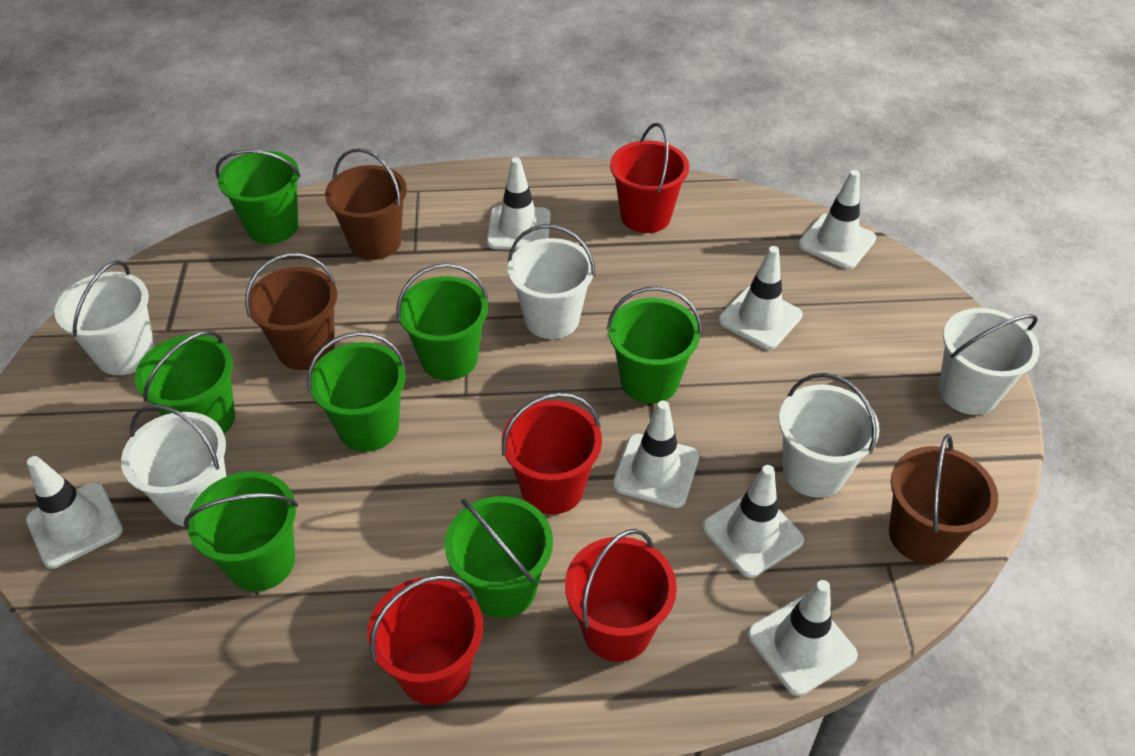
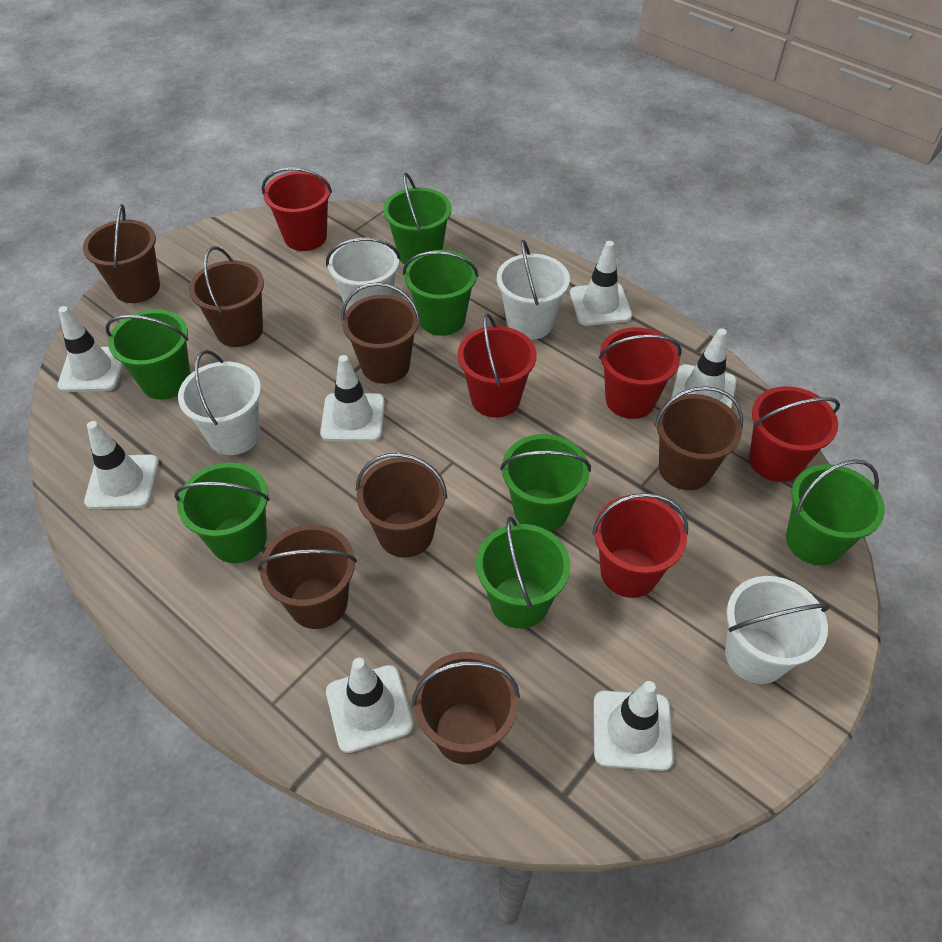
brown bucket: 3 -> 7
red bucket: 4 -> 5
white bucket: 5 -> 4

